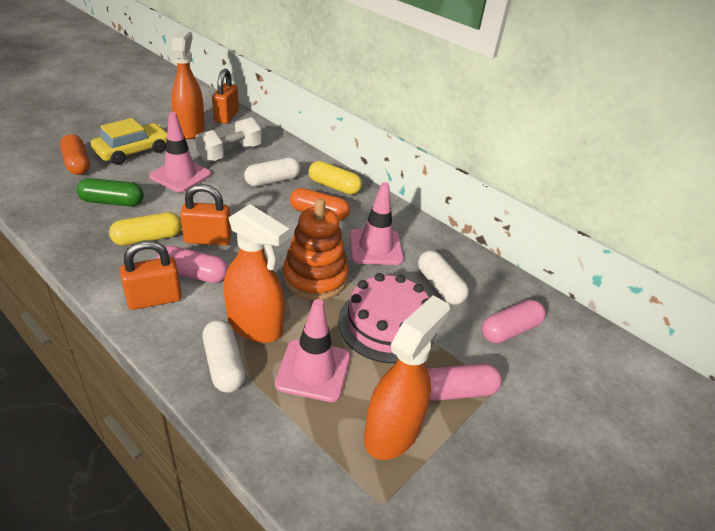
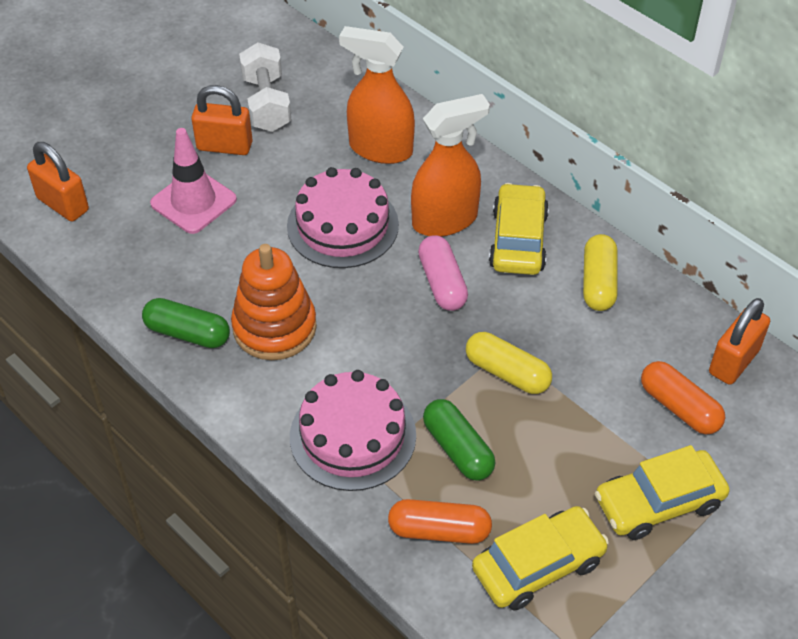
green capsule: 1 -> 2
orange spray bottle: 3 -> 2
pink cake: 1 -> 2
pink capsule: 3 -> 1
pink traffic cone: 3 -> 1
white capsule: 3 -> 0
yellow car: 1 -> 3

